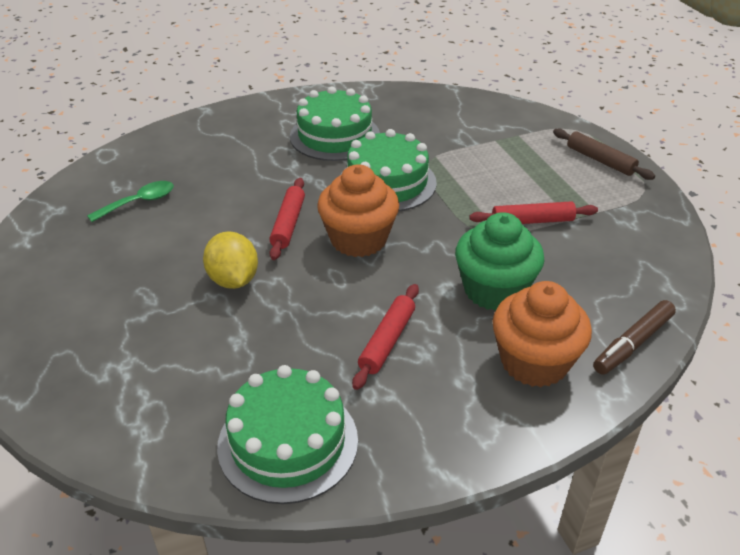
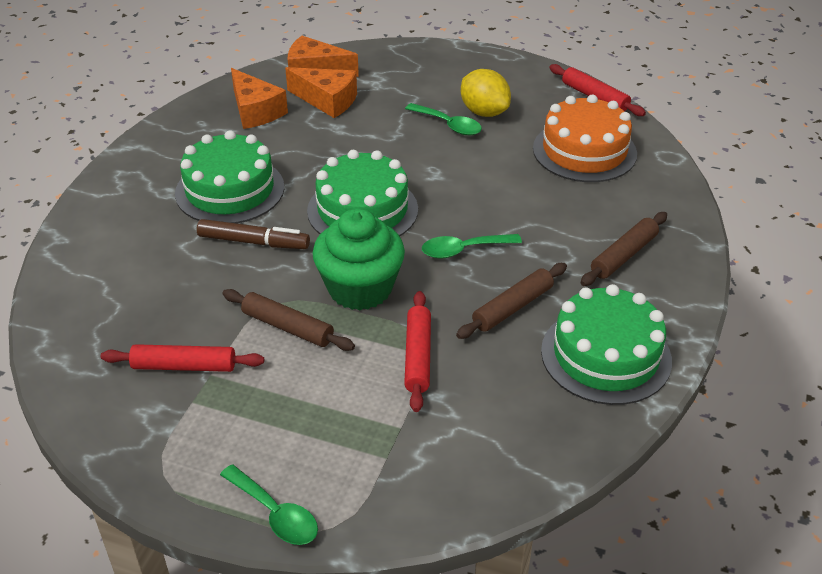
brown rolling pin: 1 -> 3
green spoon: 1 -> 3
orange cake: 0 -> 1
orange cheese: 0 -> 3
orange cupcake: 2 -> 0

